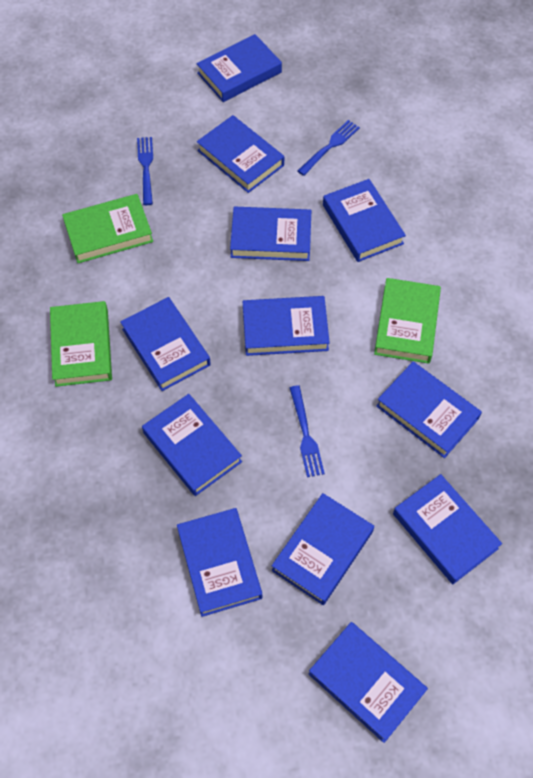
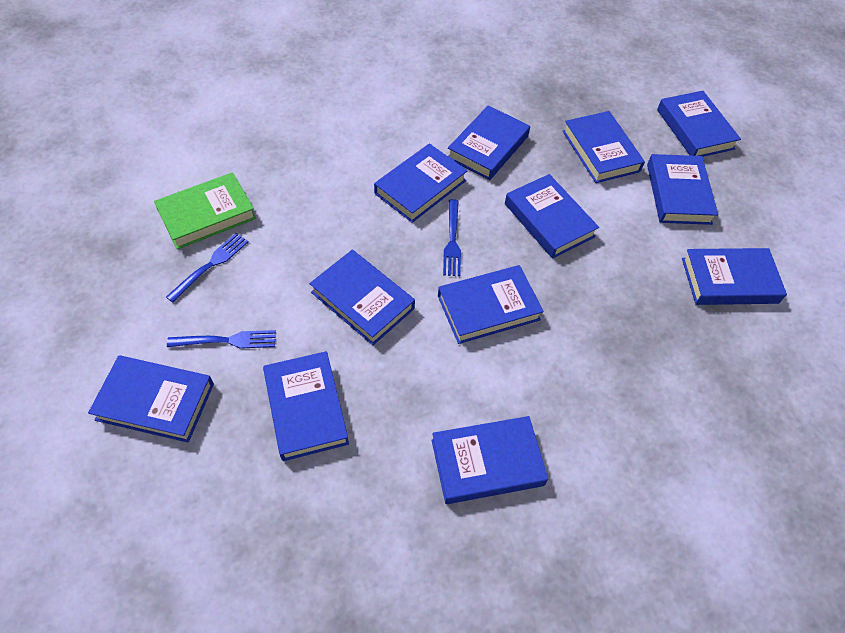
green book: 3 -> 1

